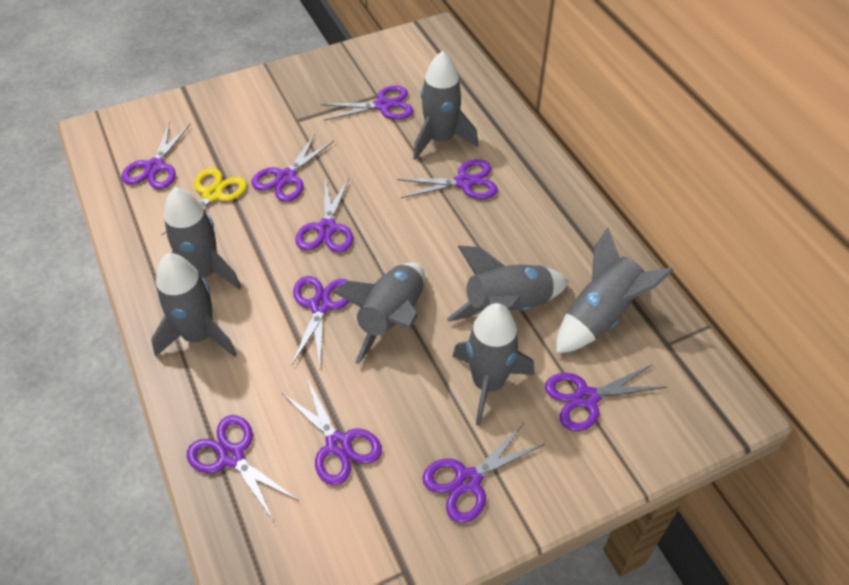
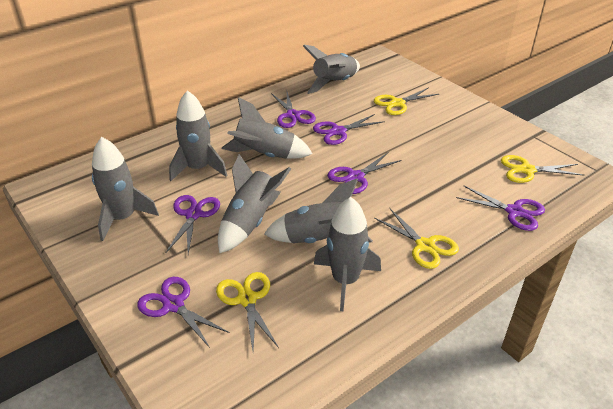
purple scissors: 10 -> 6
yellow scissors: 1 -> 4

